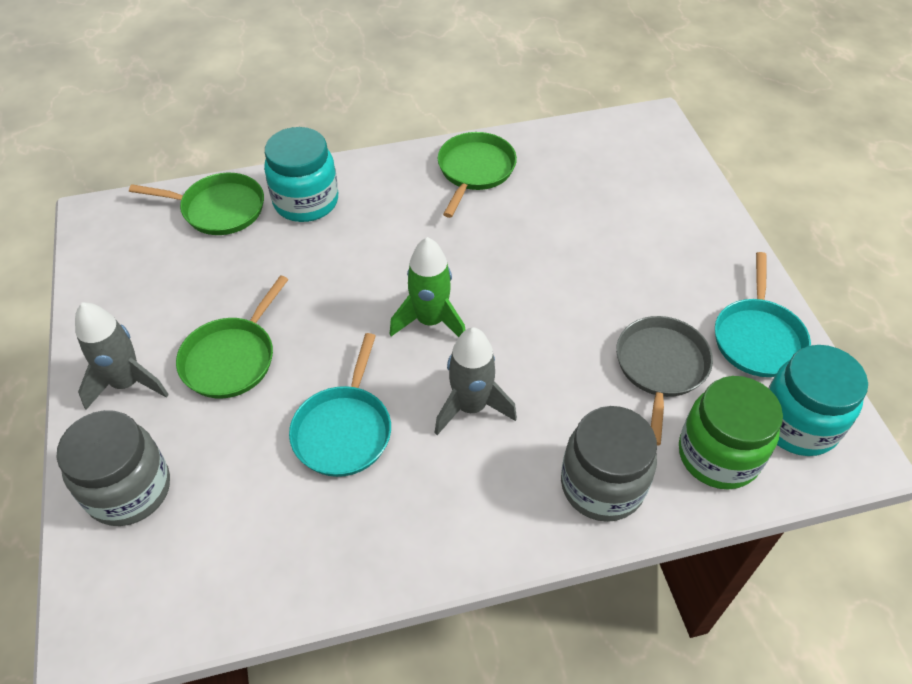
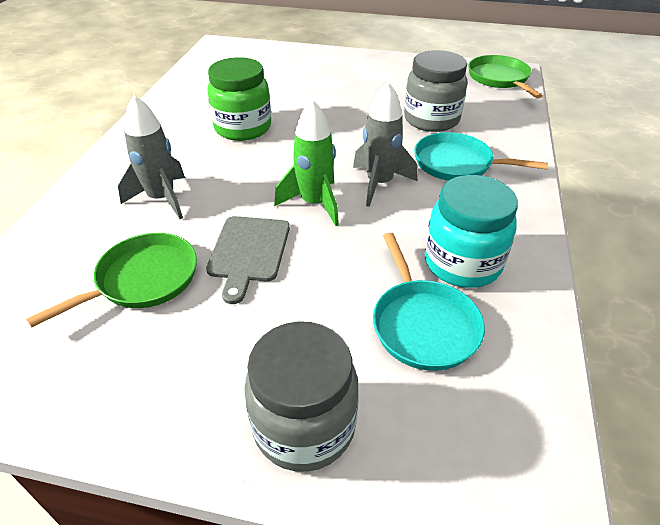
green pan: 3 -> 2
grey cutting board: 0 -> 1
grey pan: 1 -> 0
turquoise jar: 2 -> 1

